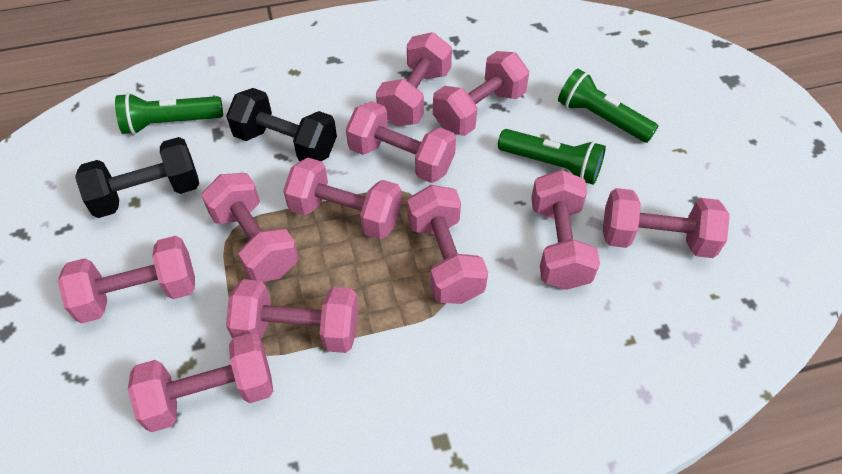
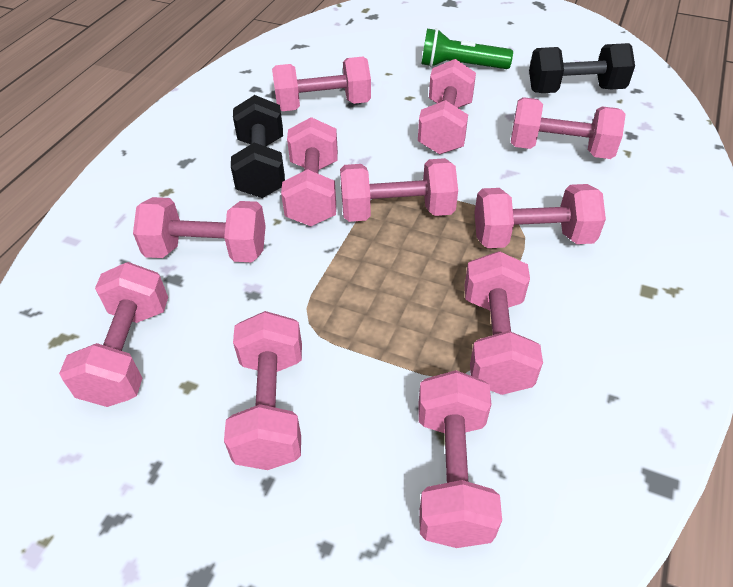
green flashlight: 3 -> 1

